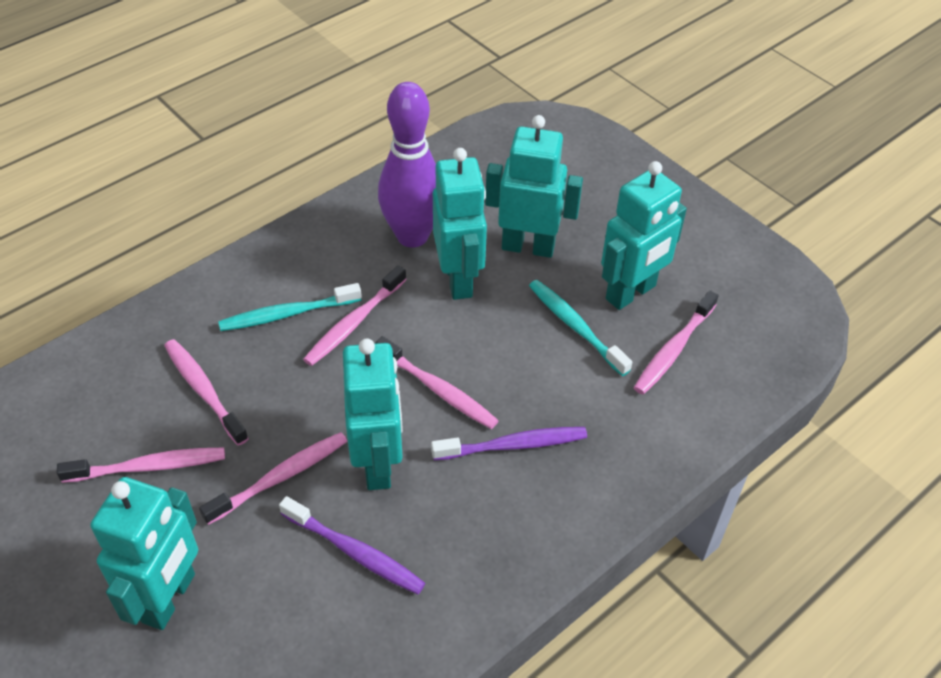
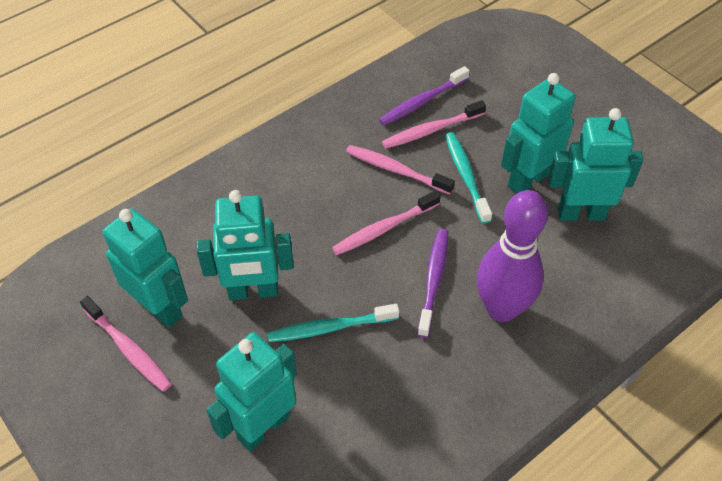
pink toothbrush: 6 -> 4

